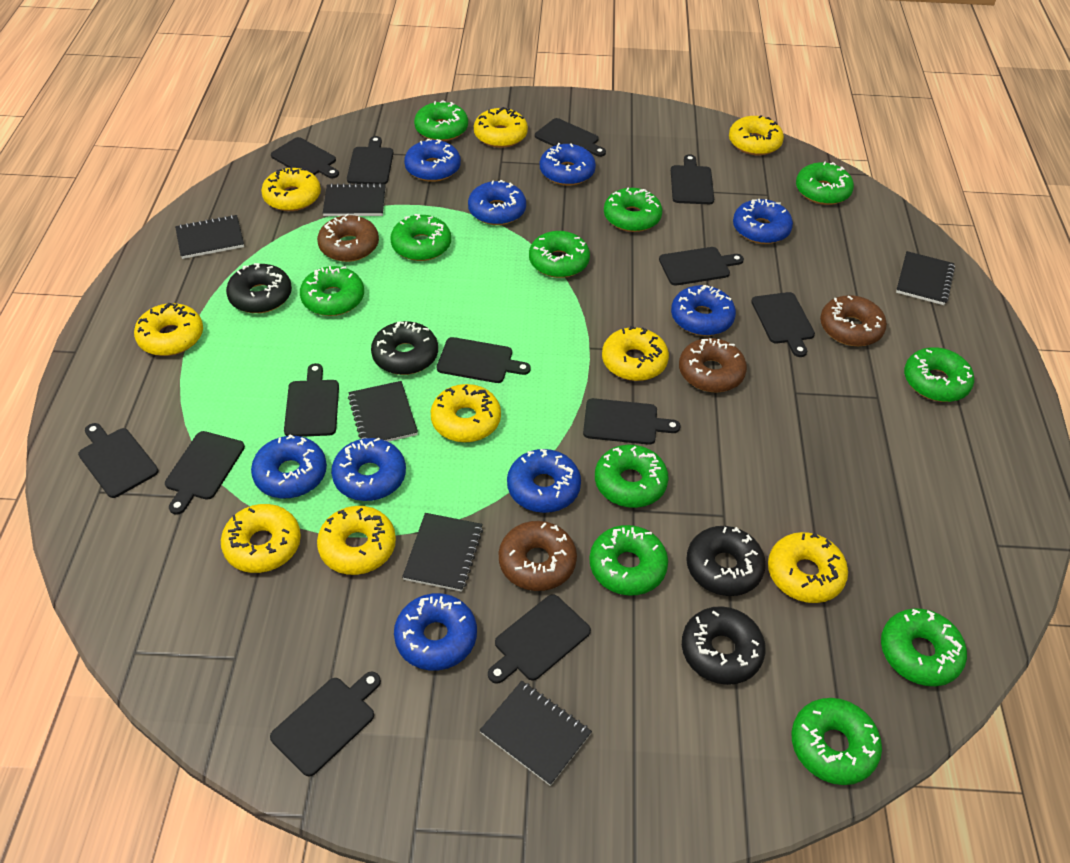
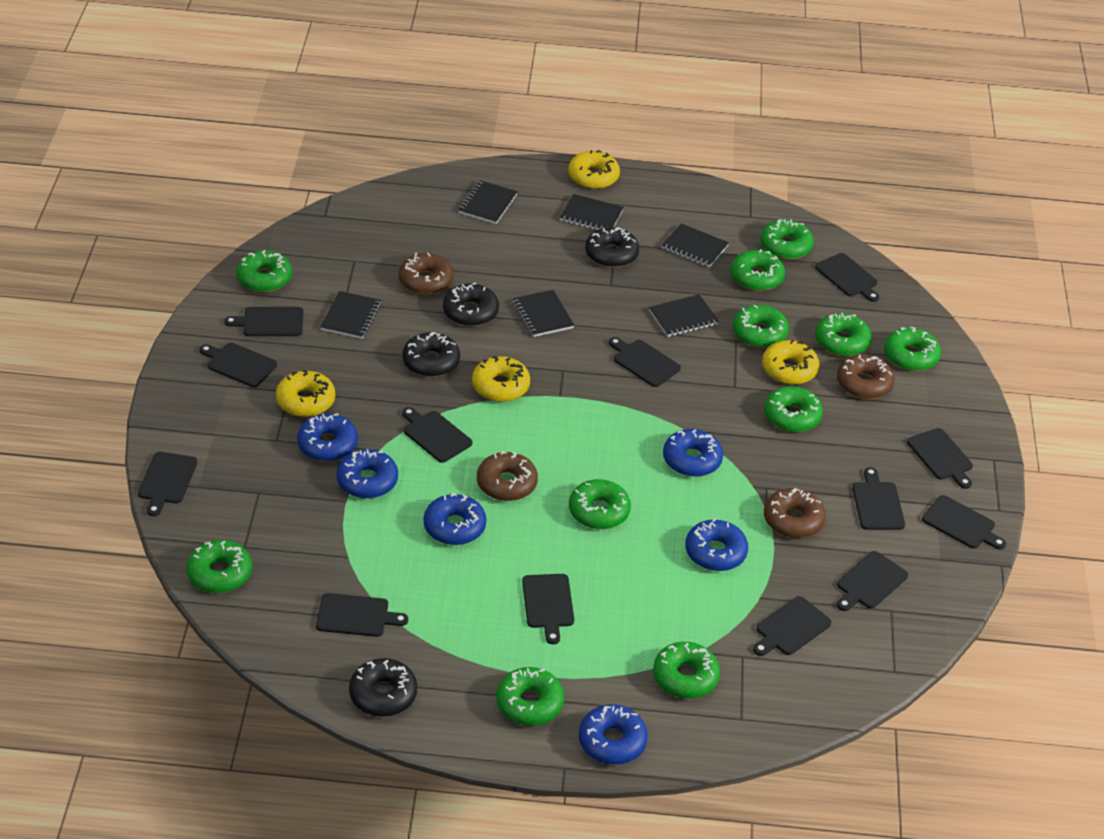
blue donut: 9 -> 6
yellow donut: 9 -> 4

